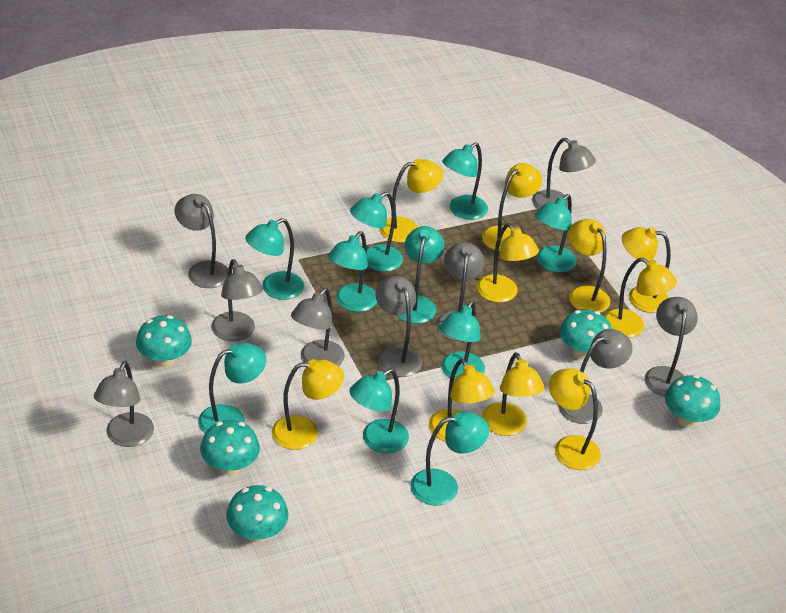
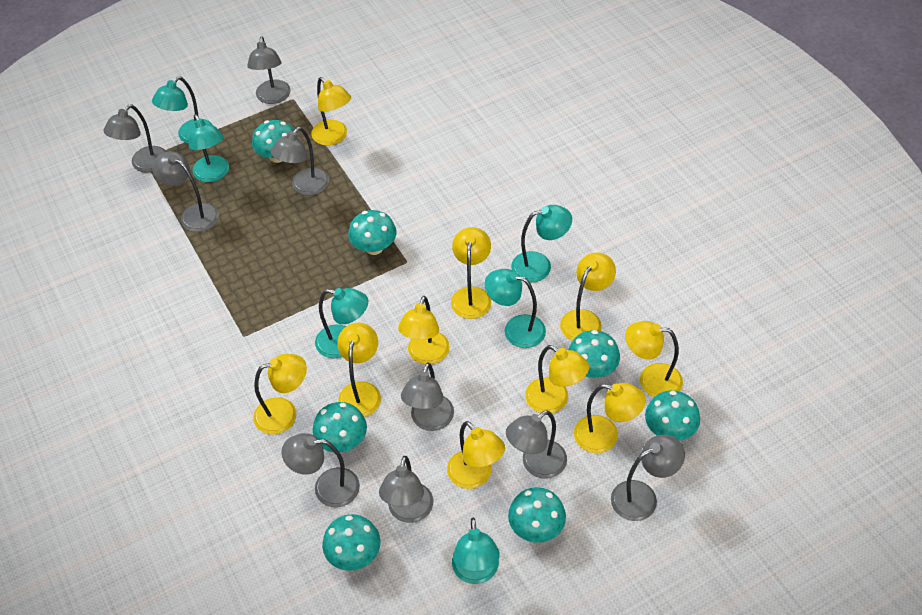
turquoise lamp: 10 -> 6
turquoise mushroom: 5 -> 7

